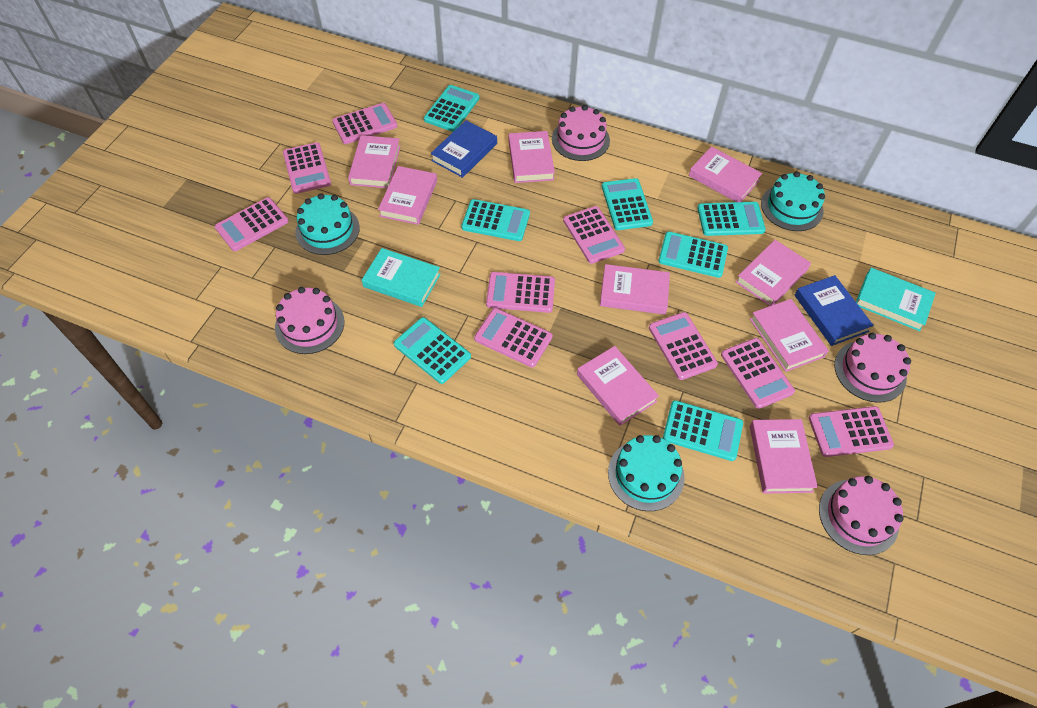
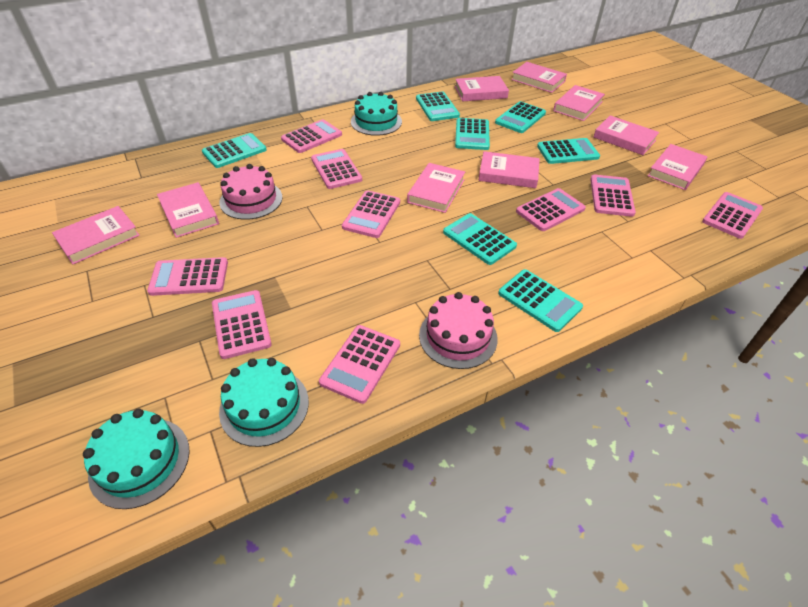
blue book: 2 -> 0
pink cake: 4 -> 2
turquoise book: 2 -> 0

